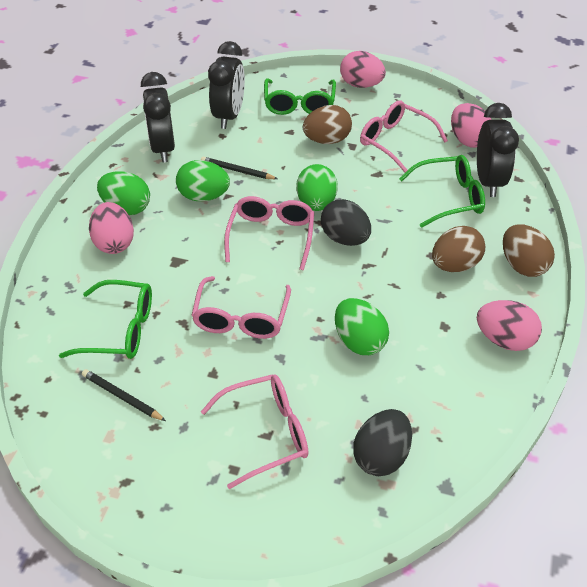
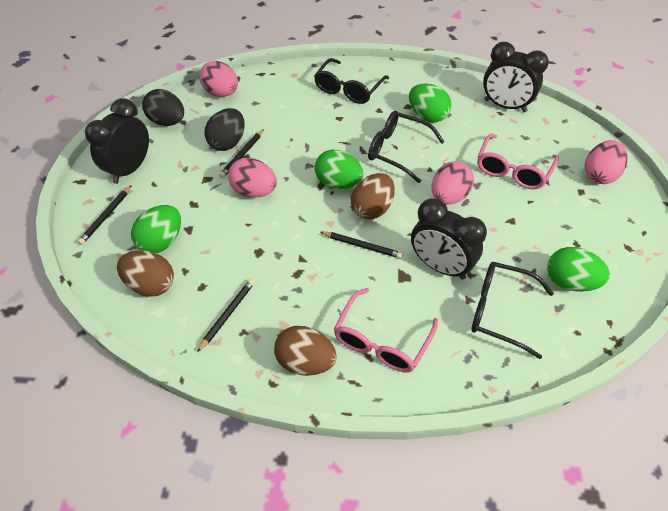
black glasses: 0 -> 3
black pencil: 2 -> 4
green glasses: 3 -> 0
pink glasses: 4 -> 2

